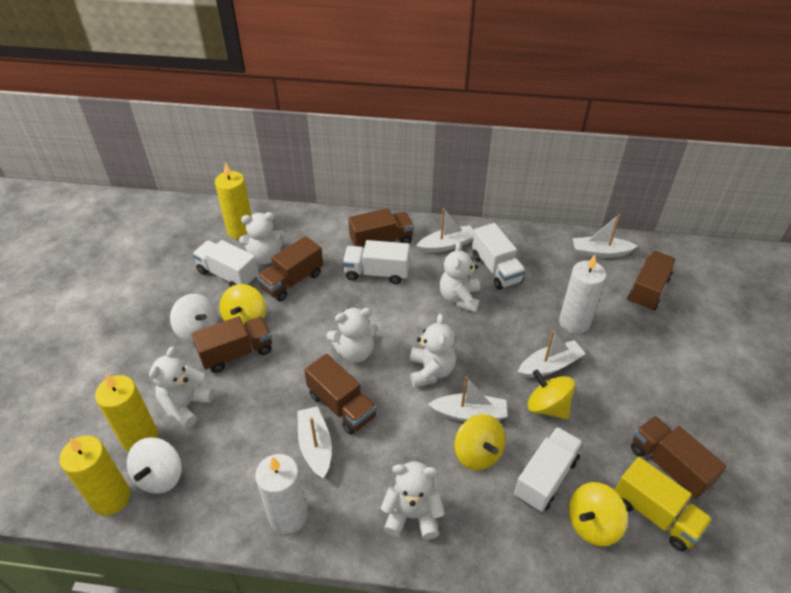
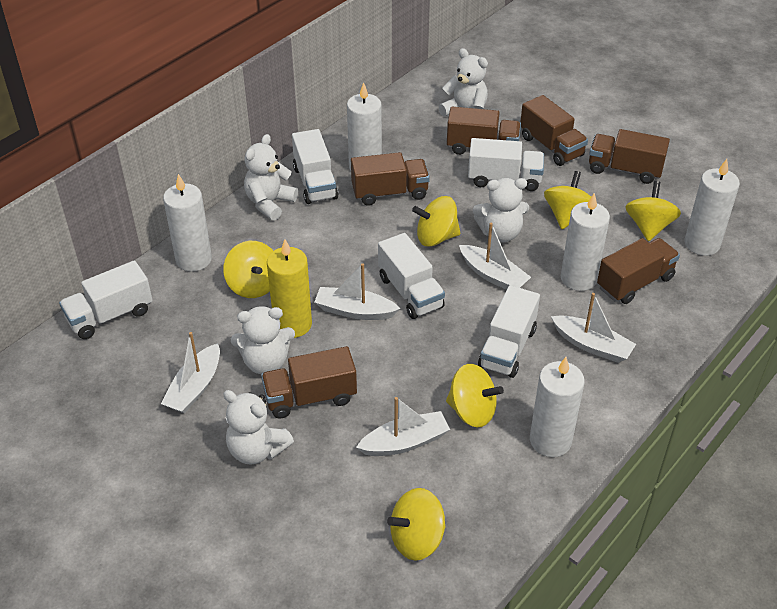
white candle: 2 -> 5
white spinning top: 2 -> 0
white teddy bear: 6 -> 5
white truck: 4 -> 5
yellow candle: 3 -> 1
yellow spinning top: 4 -> 6
yellow truck: 1 -> 0

